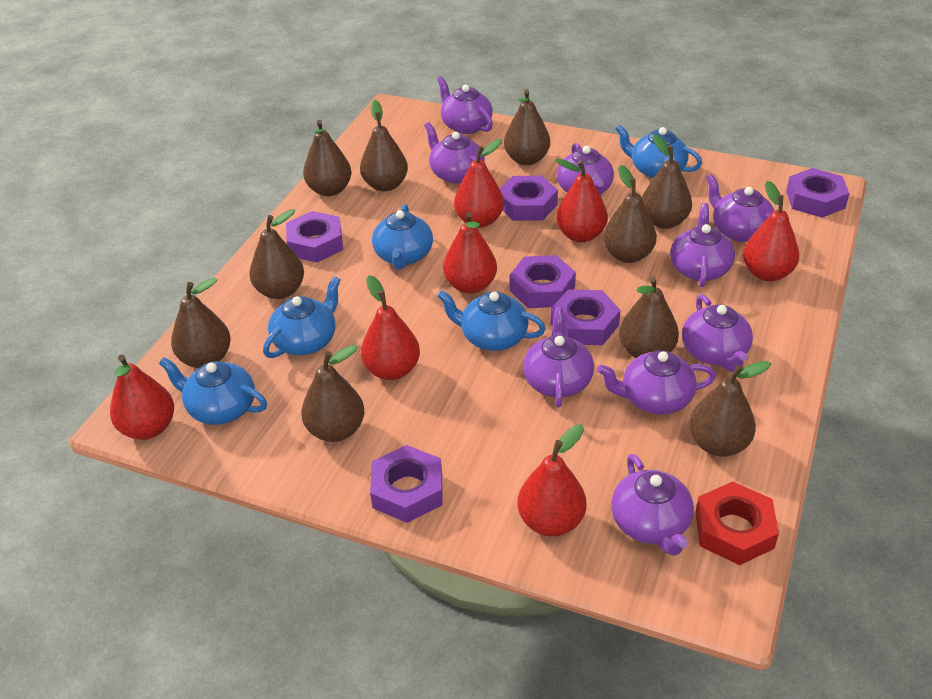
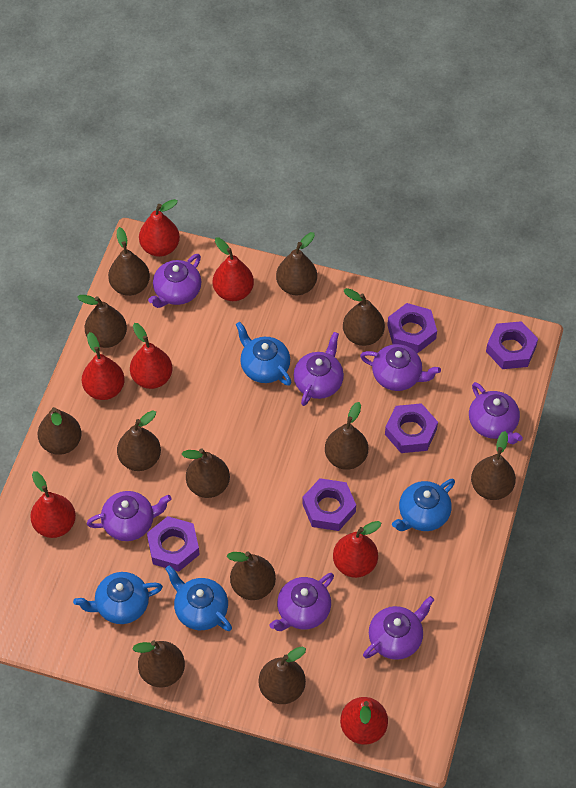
blue teapot: 5 -> 4
brown pear: 10 -> 12
purple nut: 6 -> 5
purple teapot: 9 -> 7
red nut: 1 -> 0

